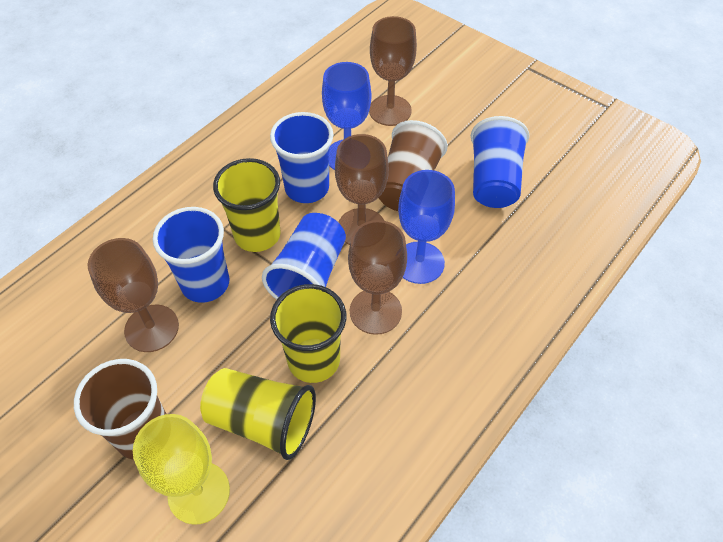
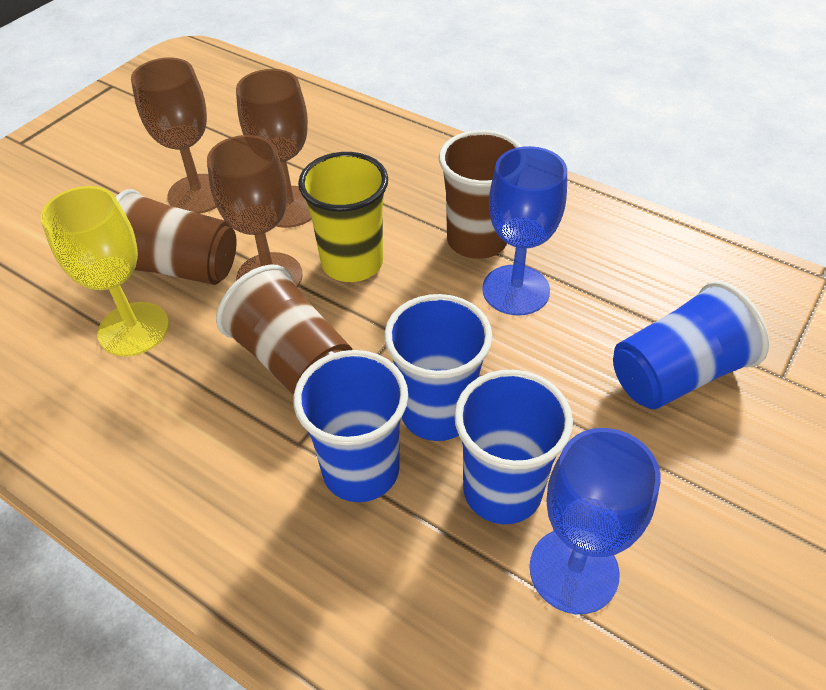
brown cup: 2 -> 3
brown goblet: 4 -> 3
yellow cup: 3 -> 1

